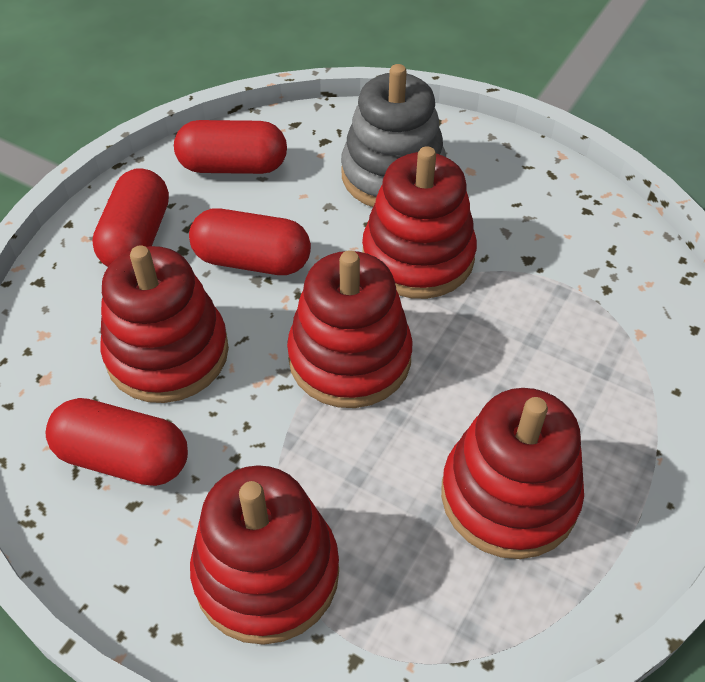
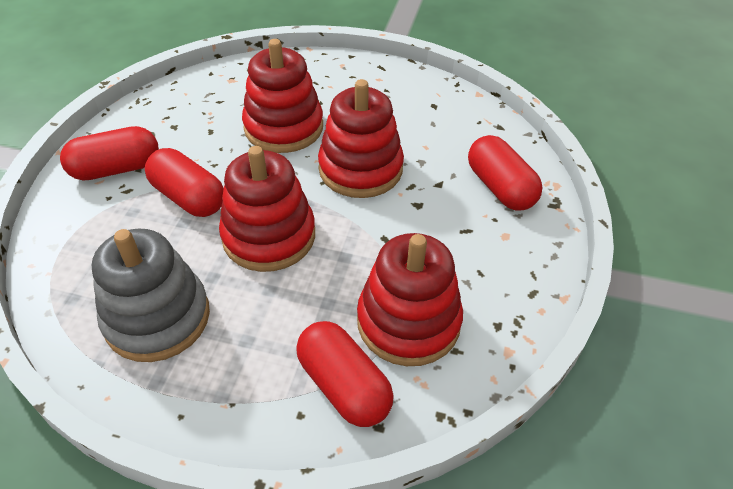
red stacking toy: 5 -> 4

